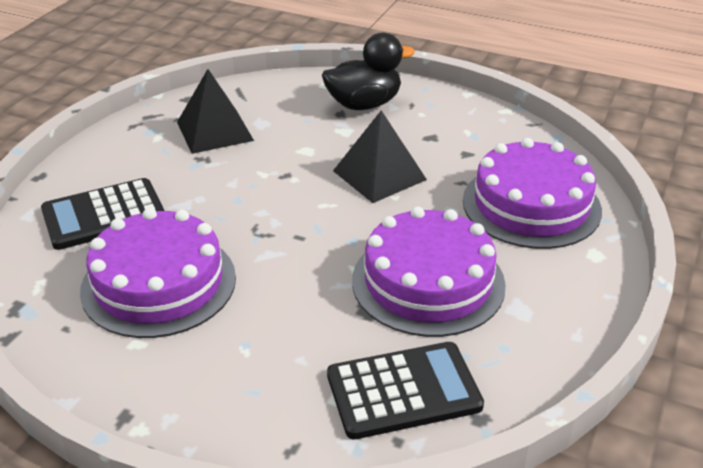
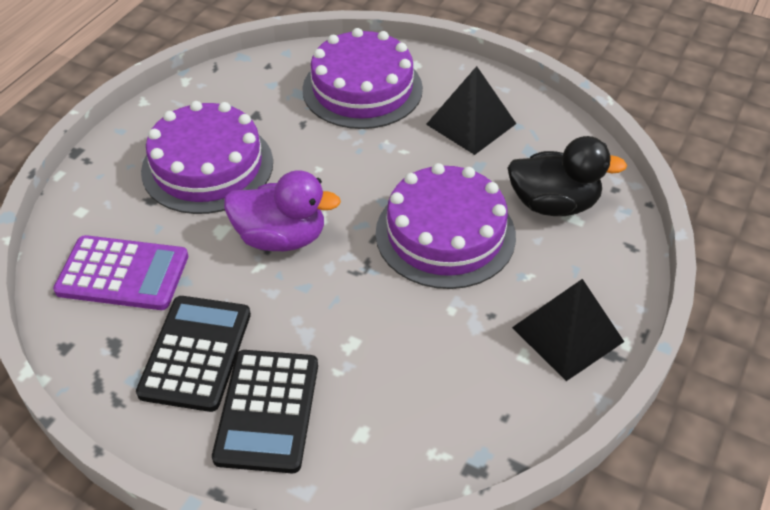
purple calculator: 0 -> 1
purple duck: 0 -> 1

